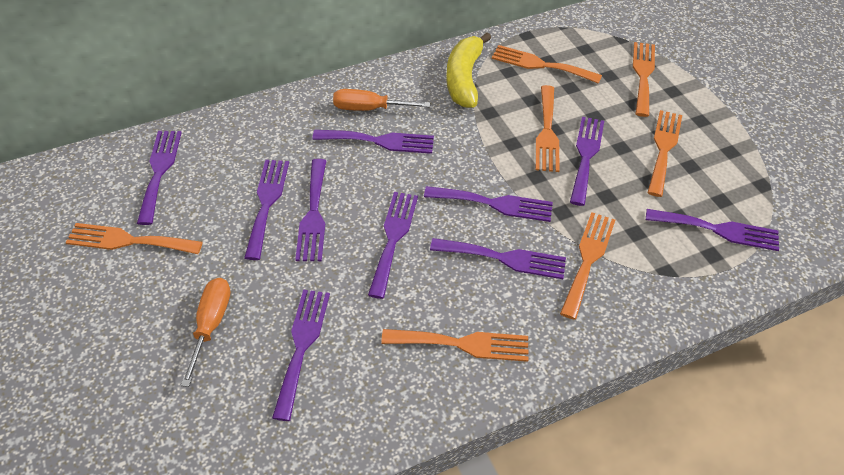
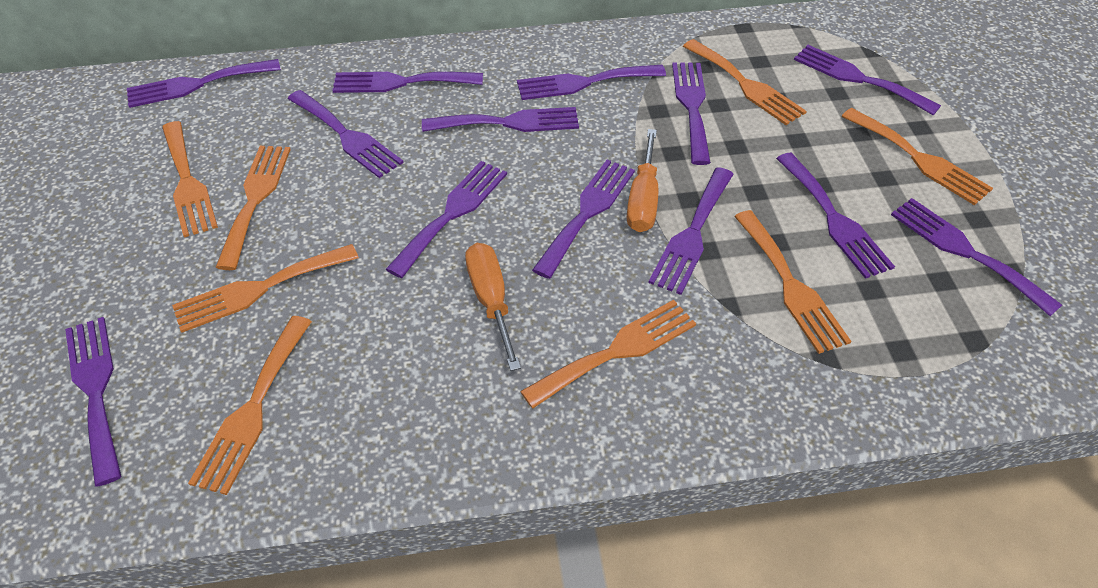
orange fork: 7 -> 8
purple fork: 10 -> 13
yellow banana: 1 -> 0

